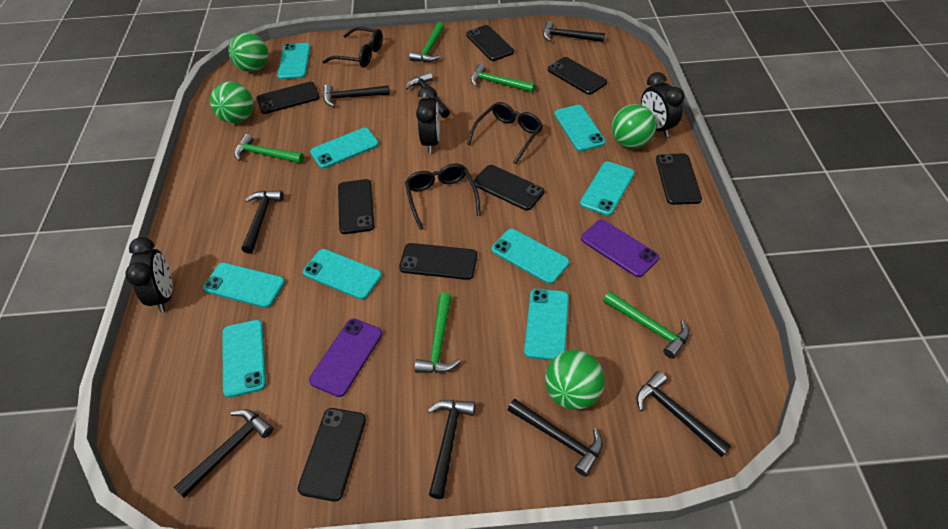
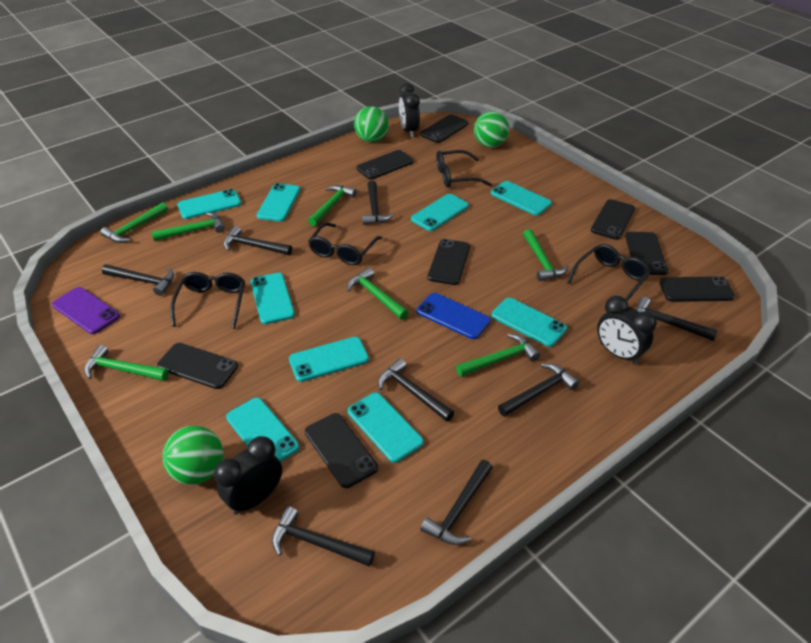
black glasses: 3 -> 4
blue phone: 0 -> 1
green ball: 4 -> 3
green hammer: 5 -> 7
purple phone: 2 -> 1

